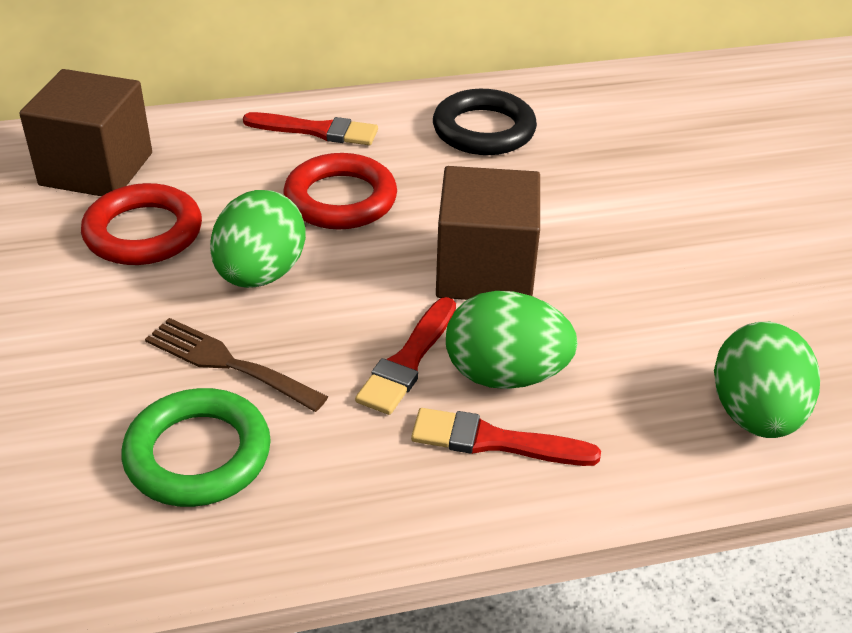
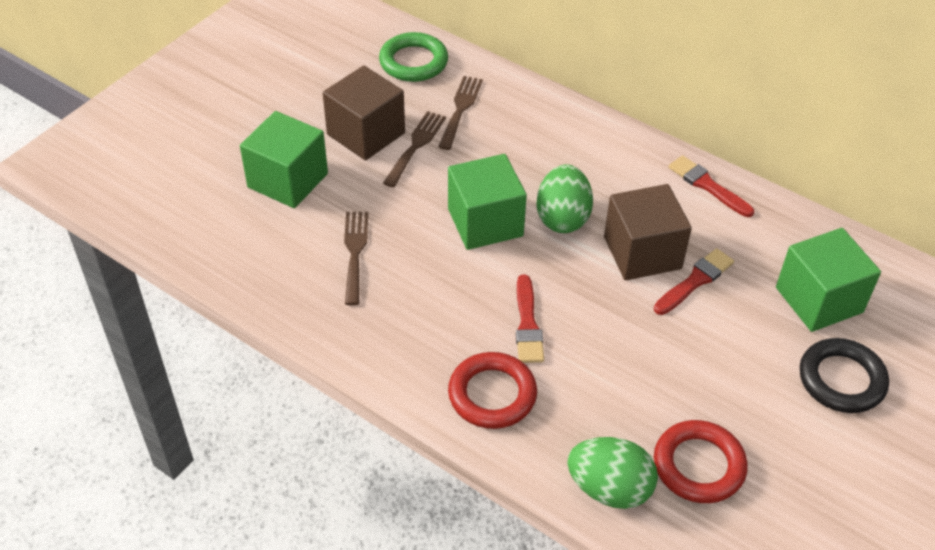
brown fork: 1 -> 3
green cube: 0 -> 3
green egg: 3 -> 2

